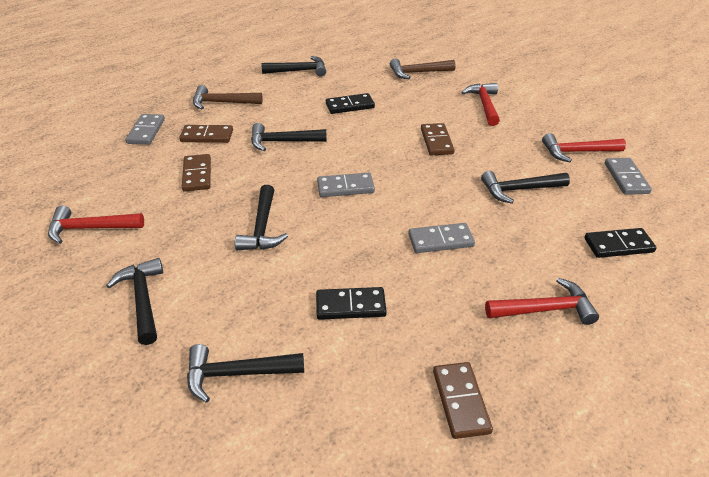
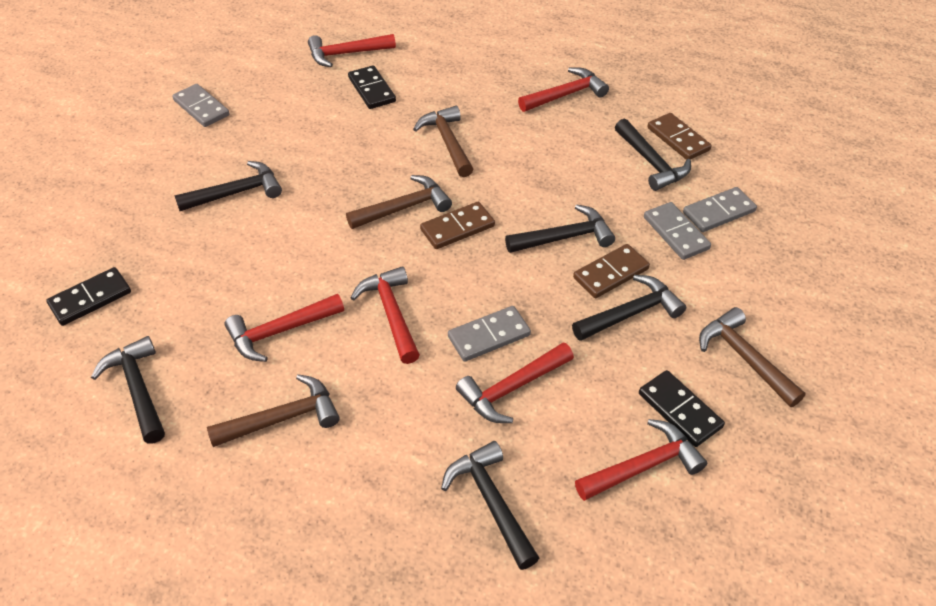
brown domino: 4 -> 3
brown hammer: 2 -> 4
red hammer: 4 -> 6

